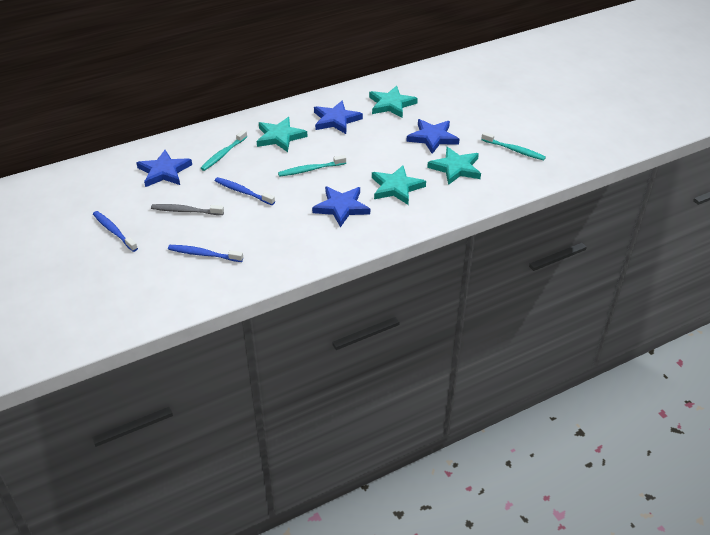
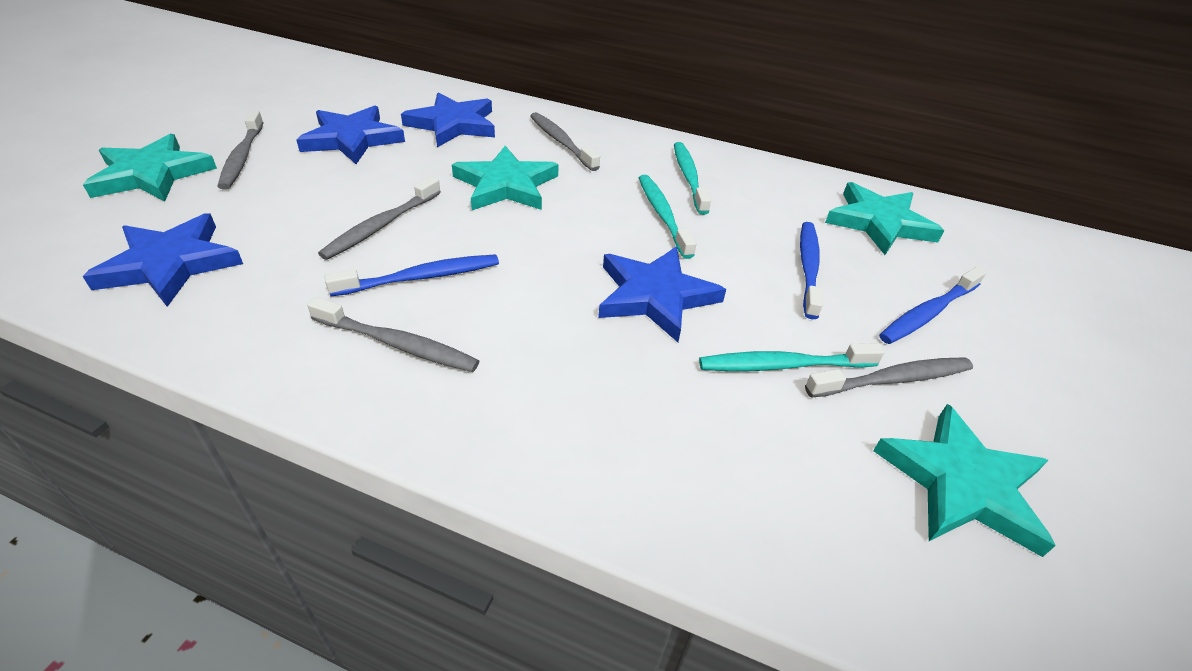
grey toothbrush: 1 -> 5

